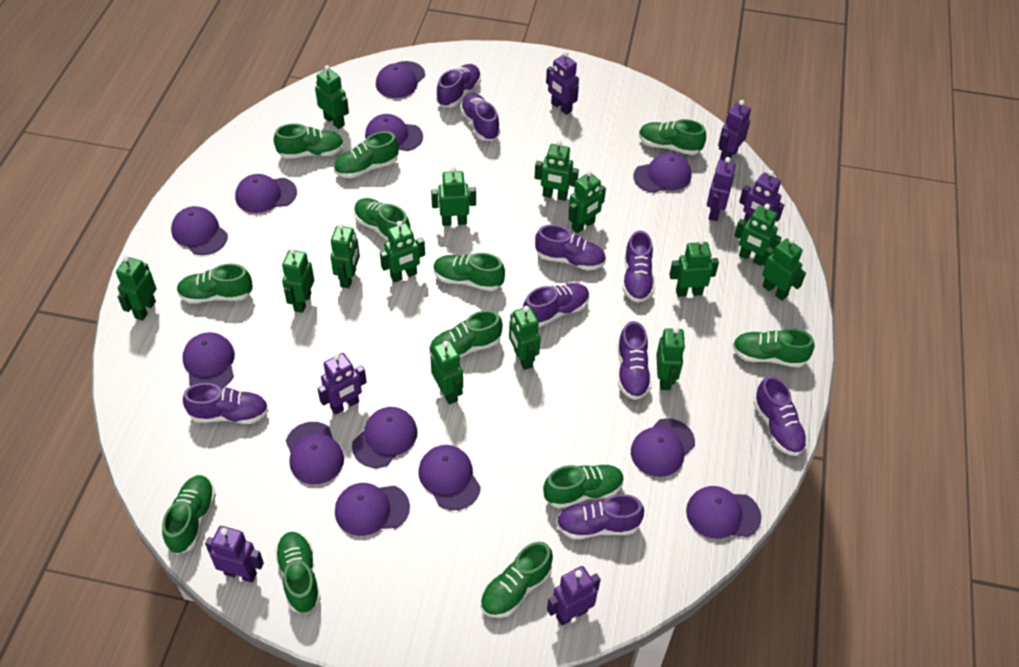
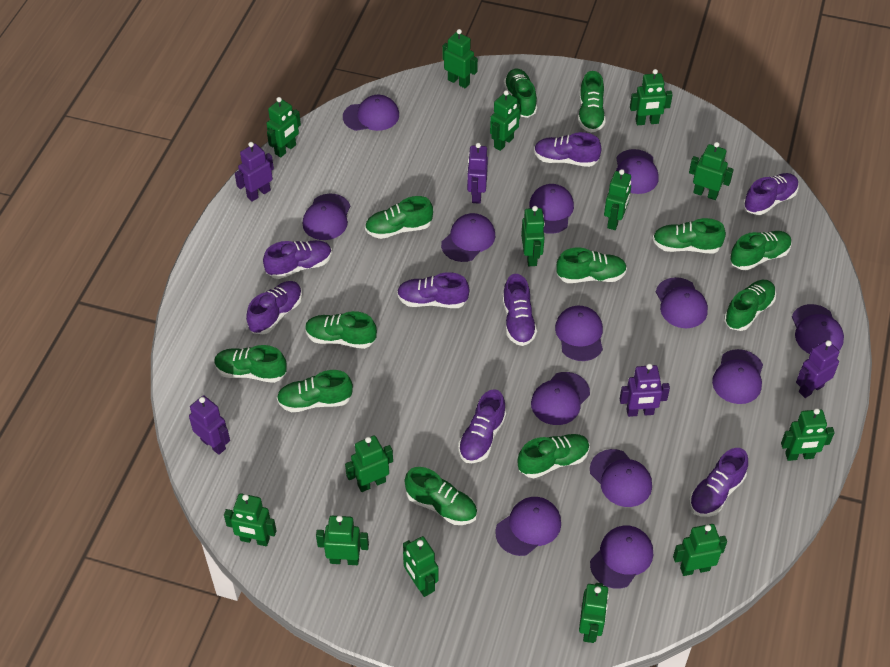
purple cap: 12 -> 13
purple robot: 7 -> 5
purple shoe: 9 -> 8

